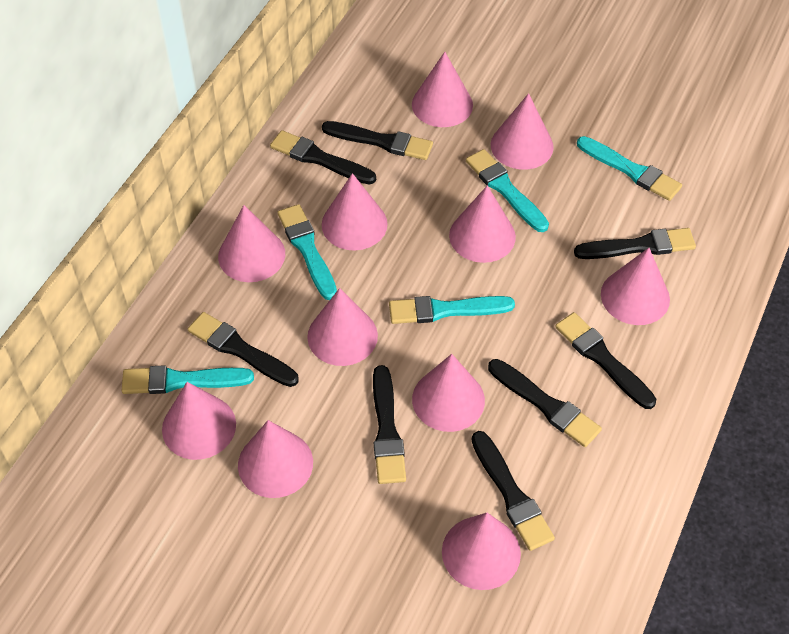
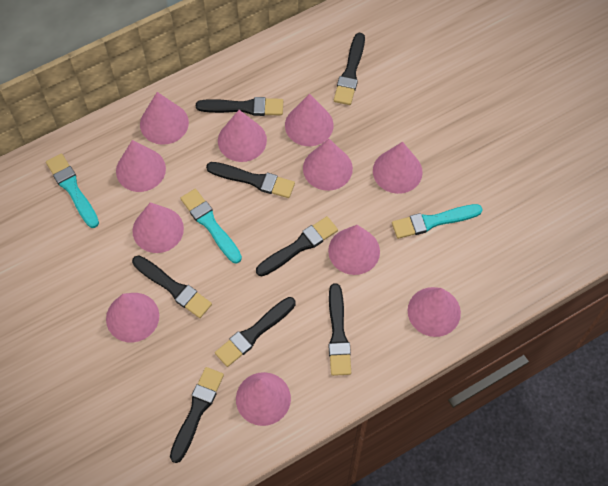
turquoise brush: 5 -> 3

